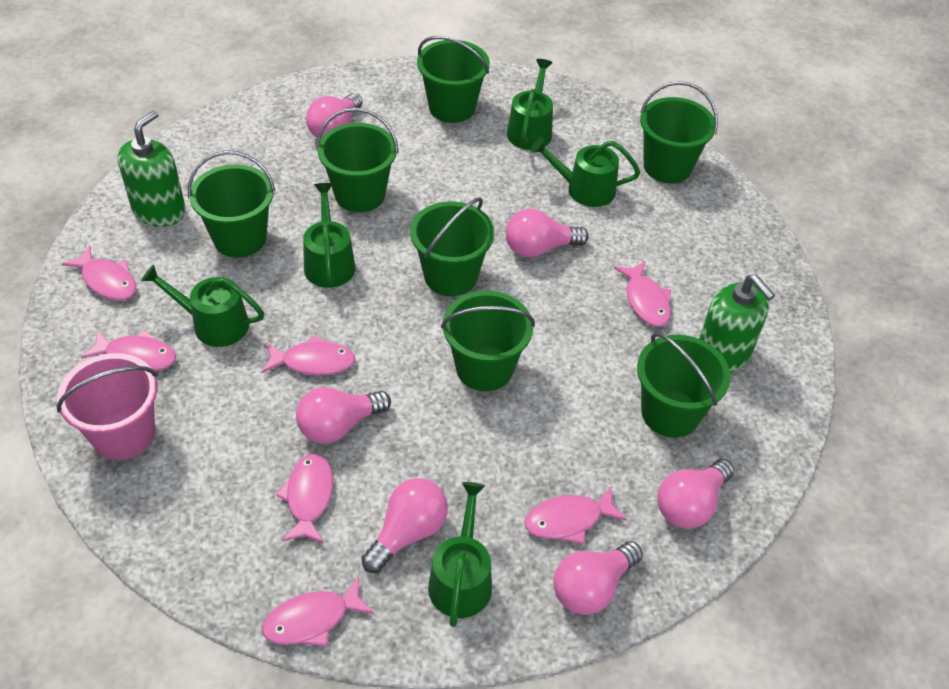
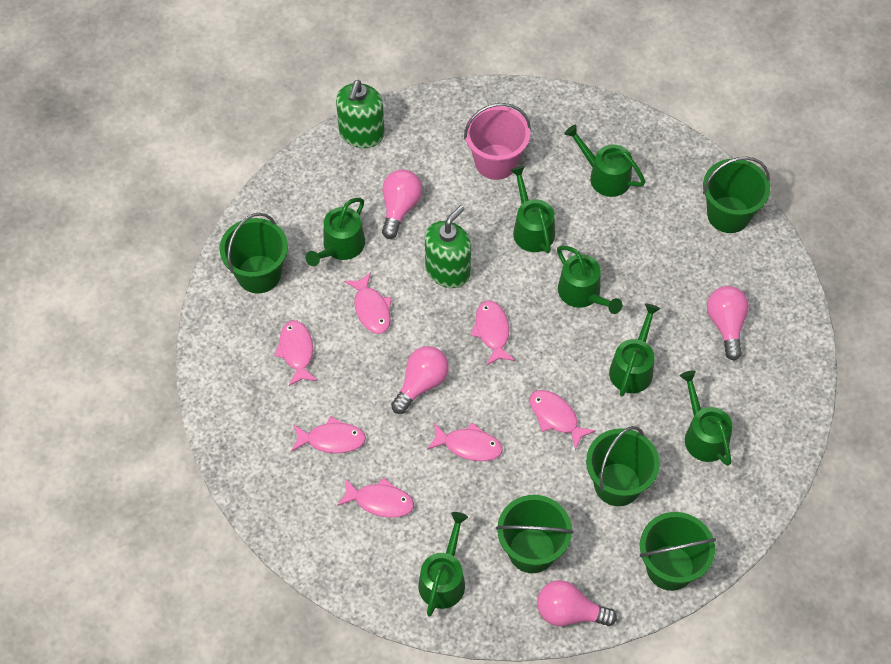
green bucket: 7 -> 5
green watering can: 5 -> 7
pink light bulb: 6 -> 4

